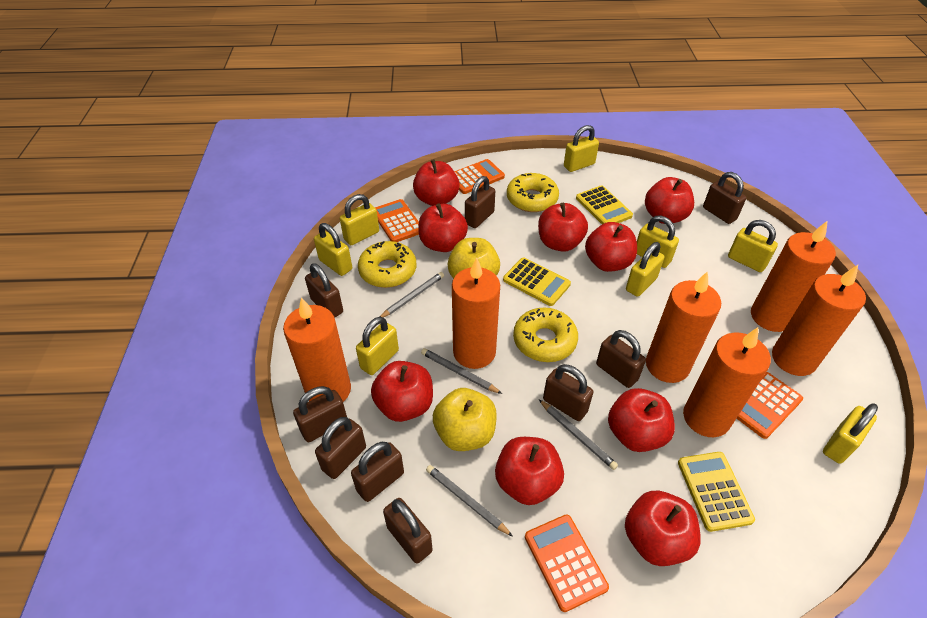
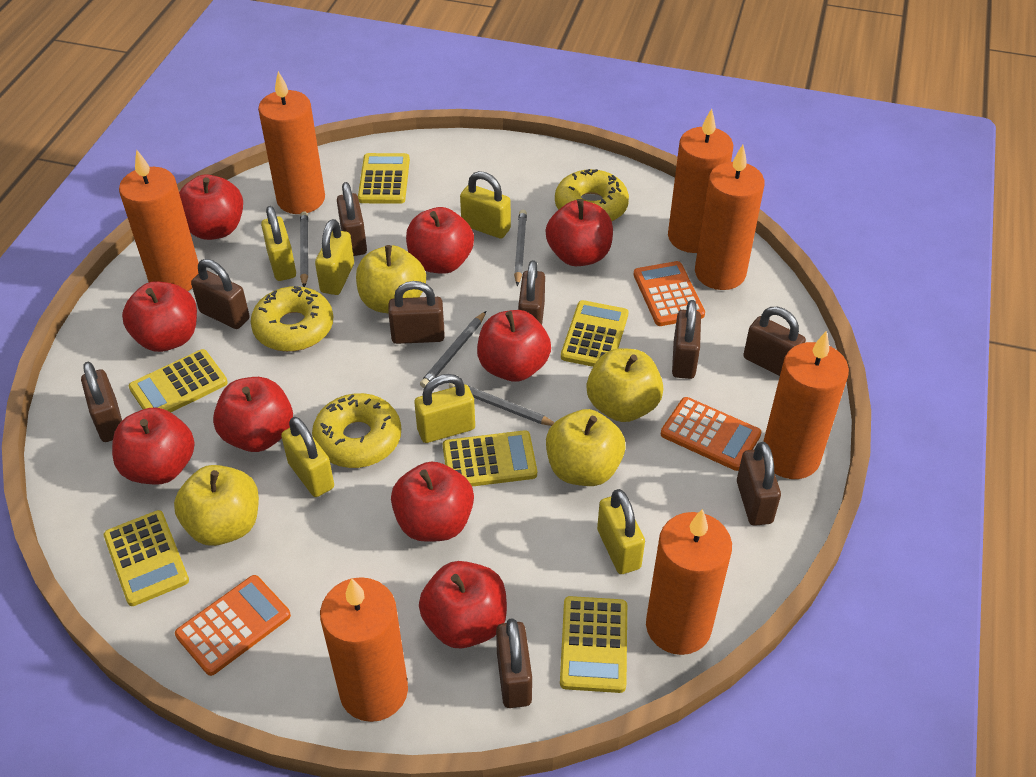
orange calculator: 4 -> 3
orange candle: 6 -> 7
yellow apple: 2 -> 4
yellow calculator: 3 -> 6
yellow padlock: 8 -> 6

